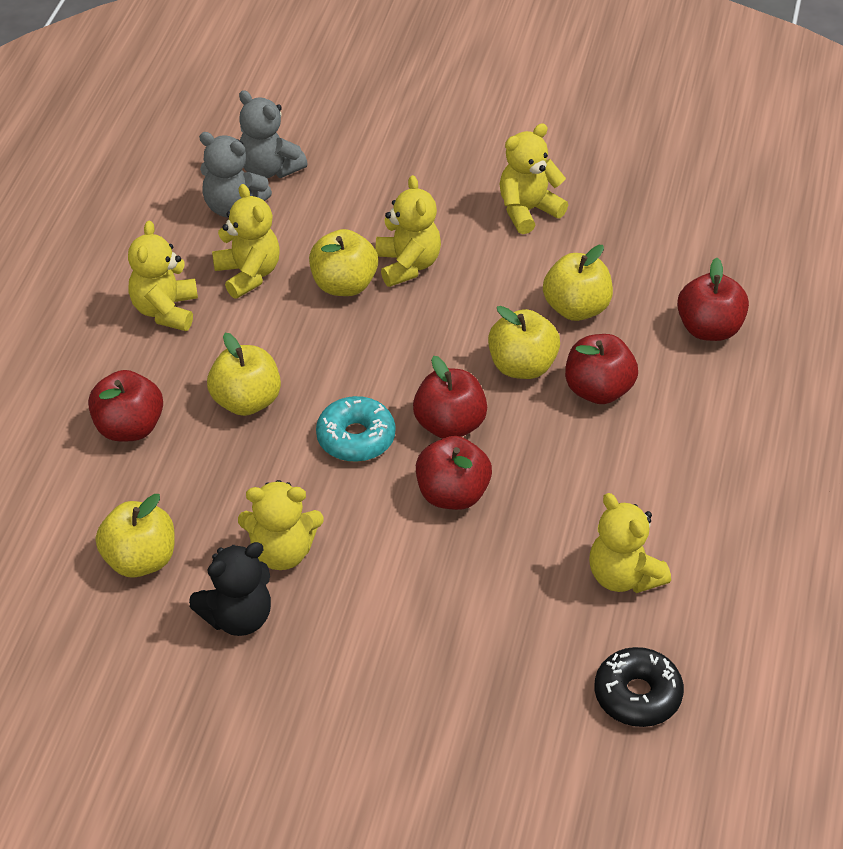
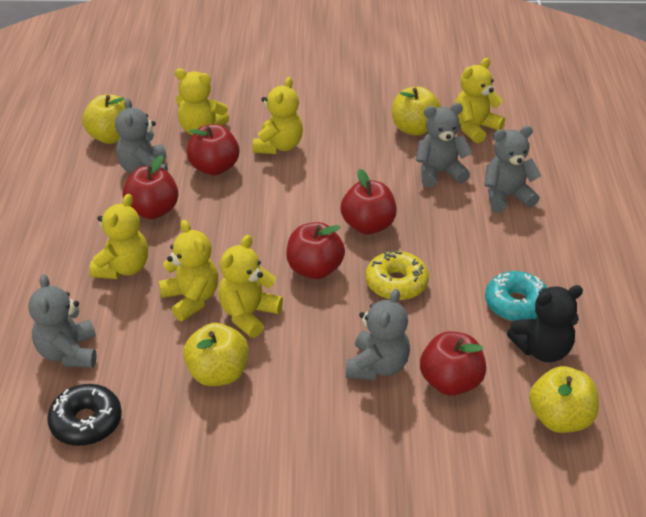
grey teddy bear: 2 -> 5
yellow apple: 5 -> 4
yellow donut: 0 -> 1

